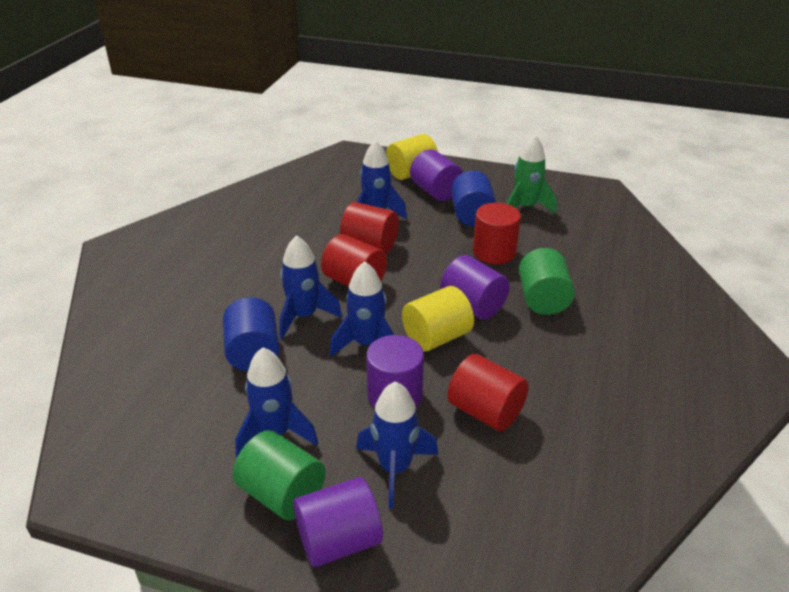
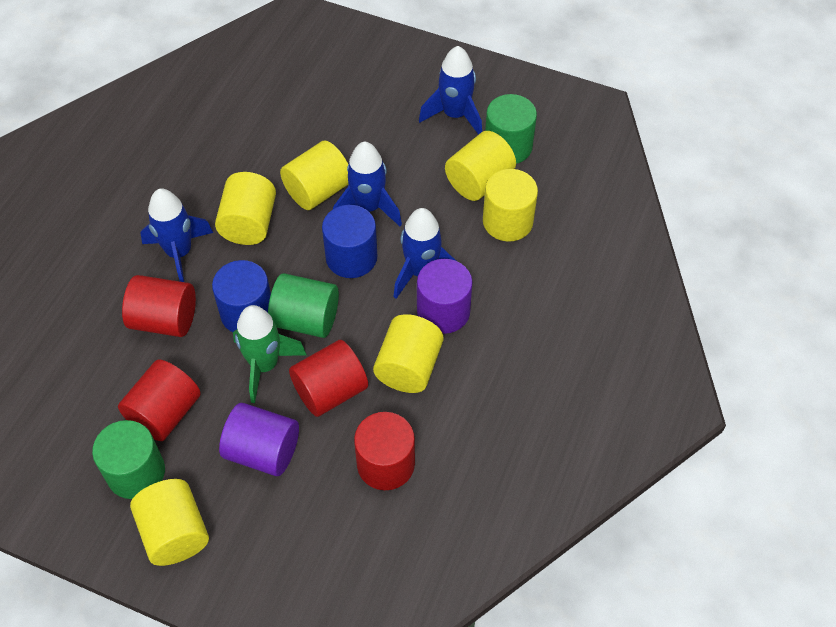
blue rocket: 5 -> 4
green cylinder: 2 -> 3
purple cylinder: 4 -> 2
yellow cylinder: 2 -> 6

